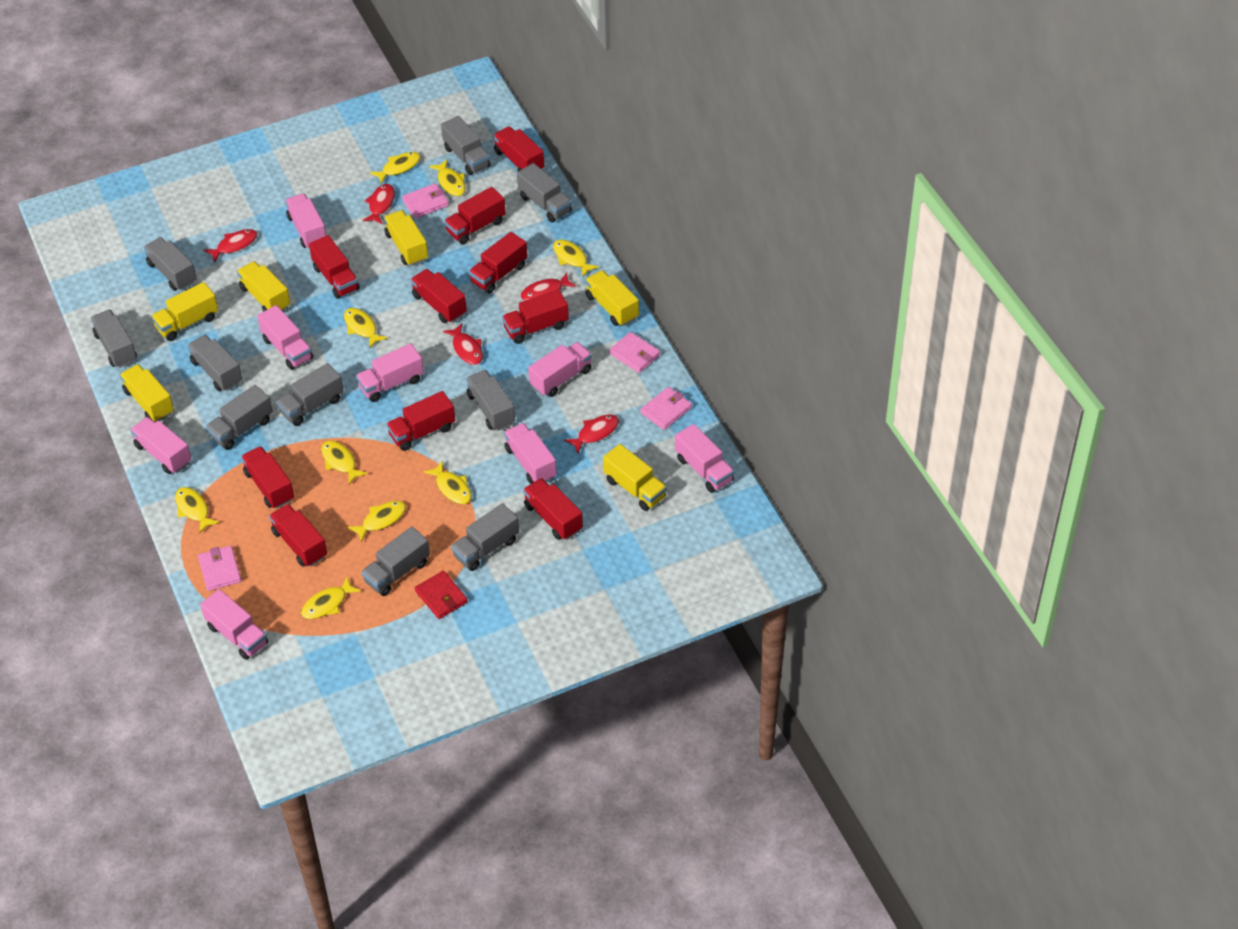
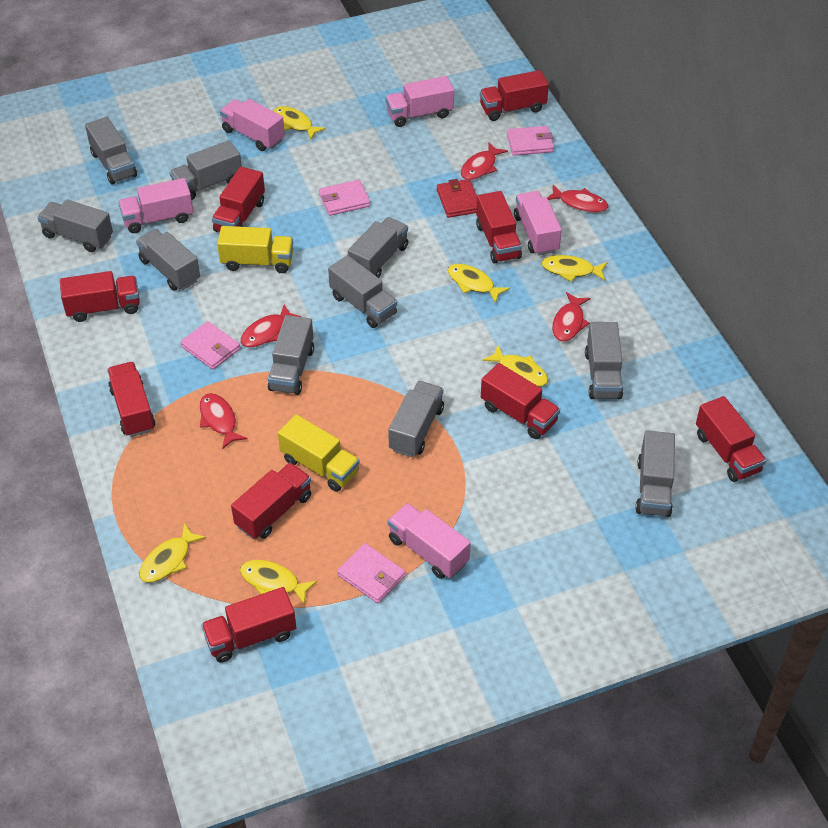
pink truck: 8 -> 5
red truck: 10 -> 9
yellow fish: 9 -> 6
yellow truck: 6 -> 2

